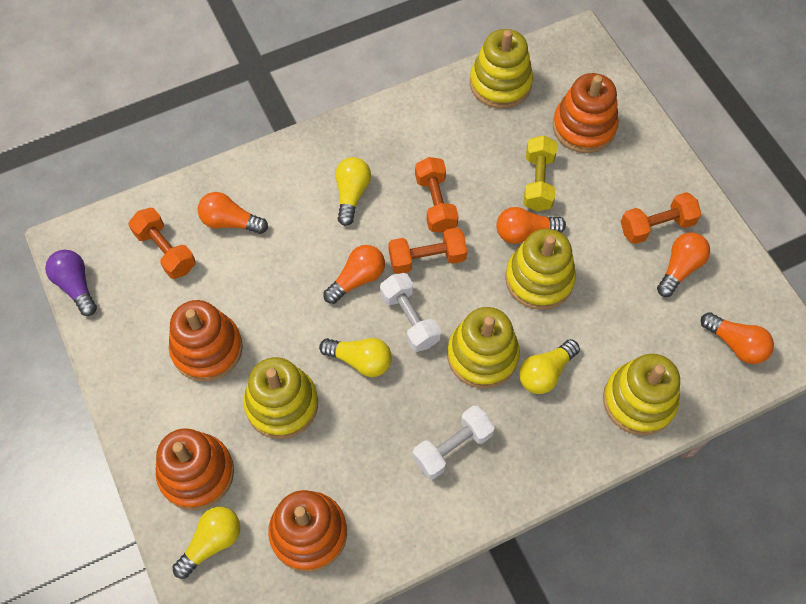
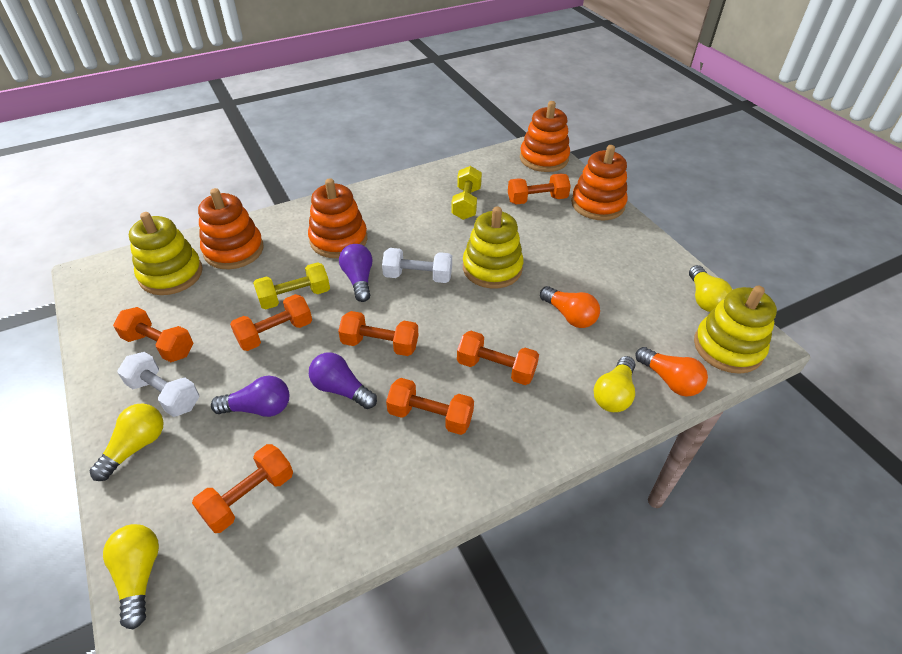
orange dumbbell: 4 -> 7
orange light bulb: 5 -> 2
purple light bulb: 1 -> 3
yellow dumbbell: 1 -> 2
yellow stacking toy: 5 -> 3

